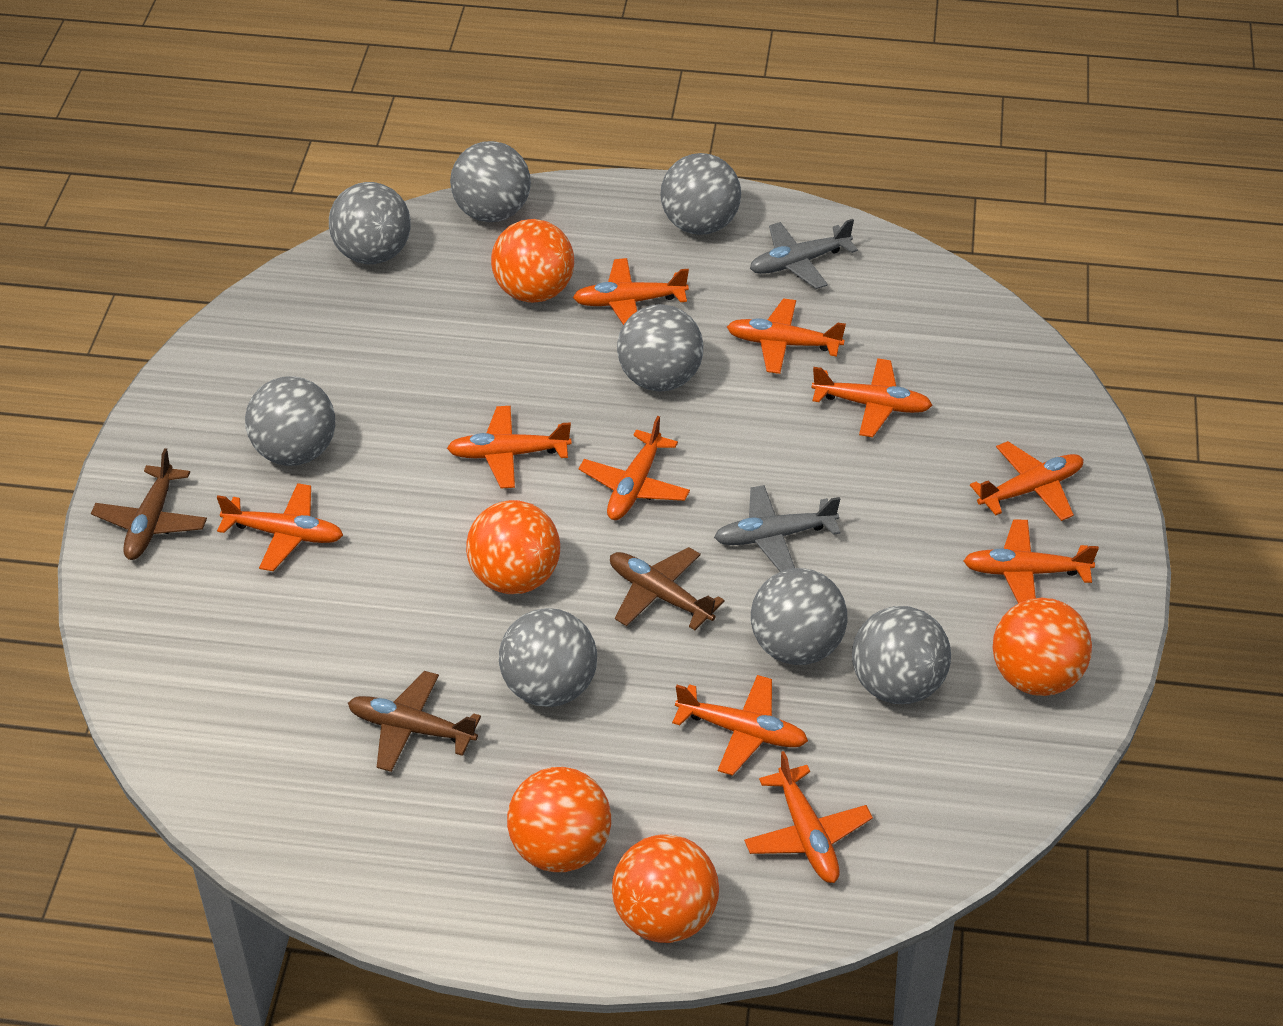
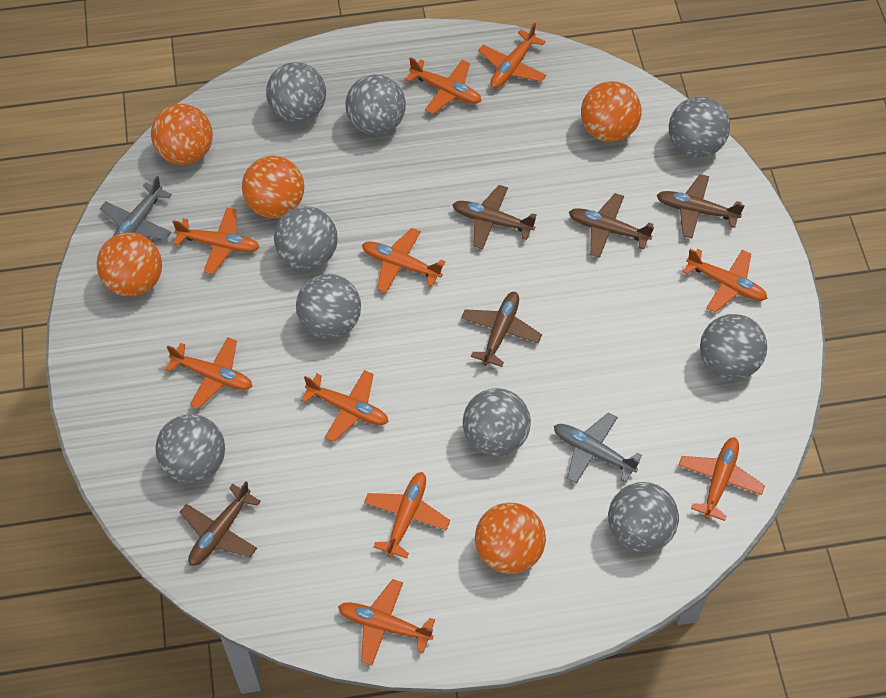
brown plane: 3 -> 5
grey ball: 8 -> 9

